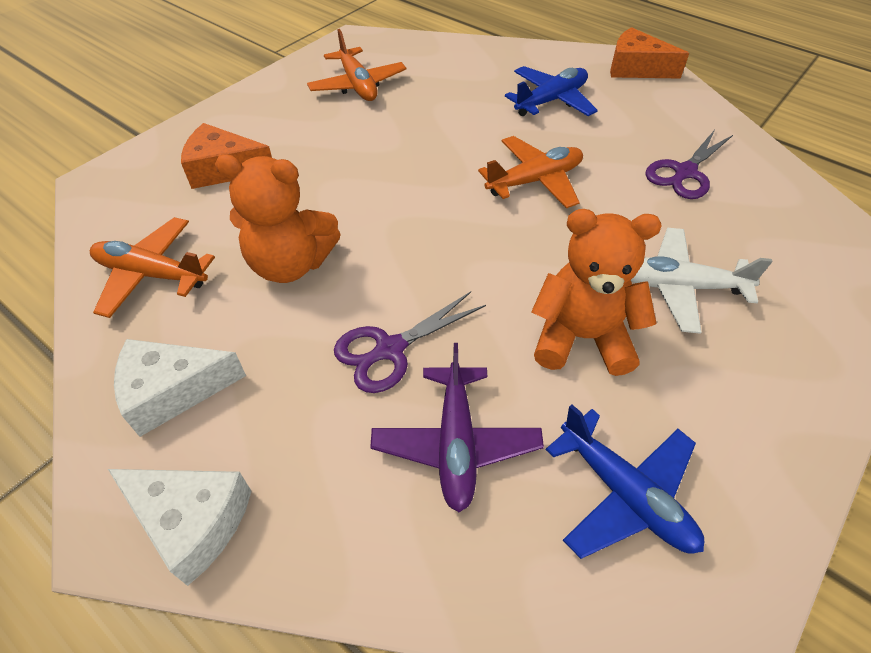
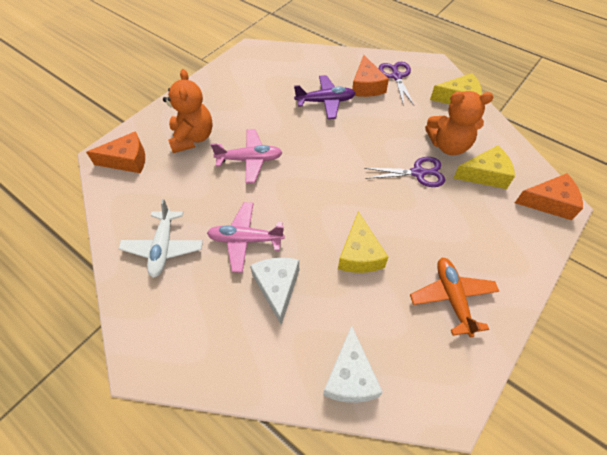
blue plane: 2 -> 0
orange cheese: 2 -> 3
orange plane: 3 -> 1
pink plane: 0 -> 2
yellow cheese: 0 -> 3

